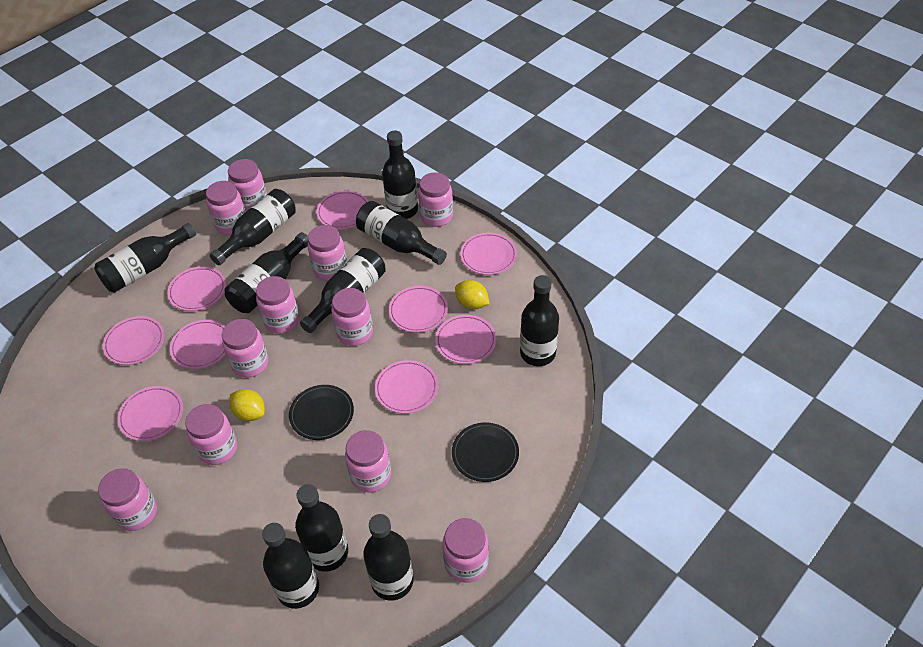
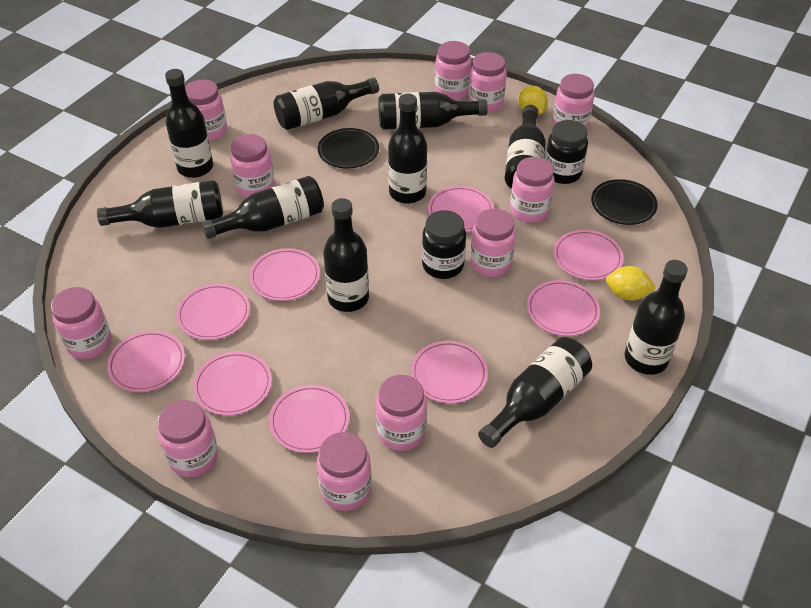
black jar: 0 -> 2

